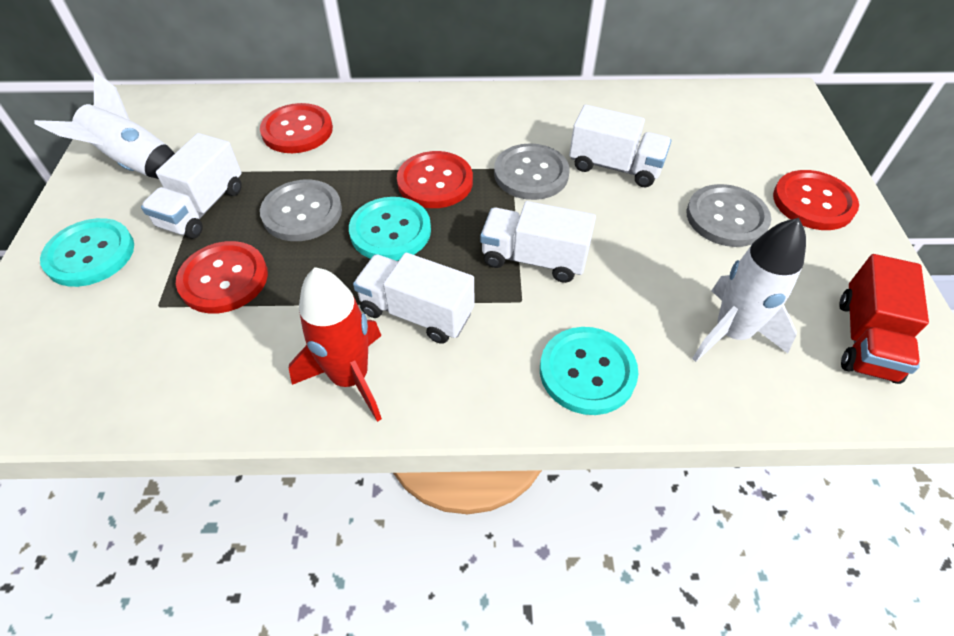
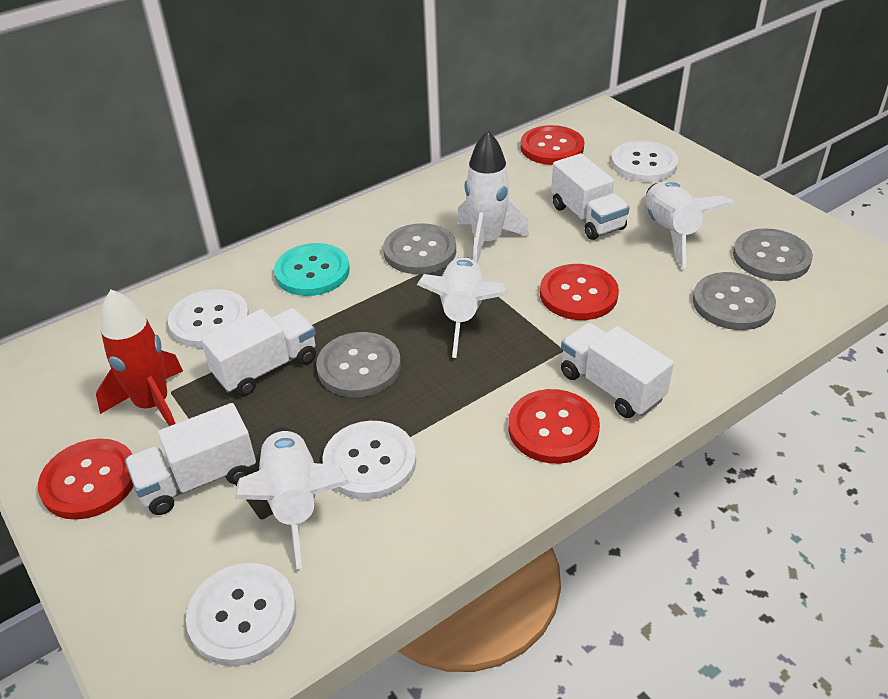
grey button: 3 -> 4
red truck: 1 -> 0
turquoise button: 3 -> 1
white button: 0 -> 4
white rocket: 2 -> 4

